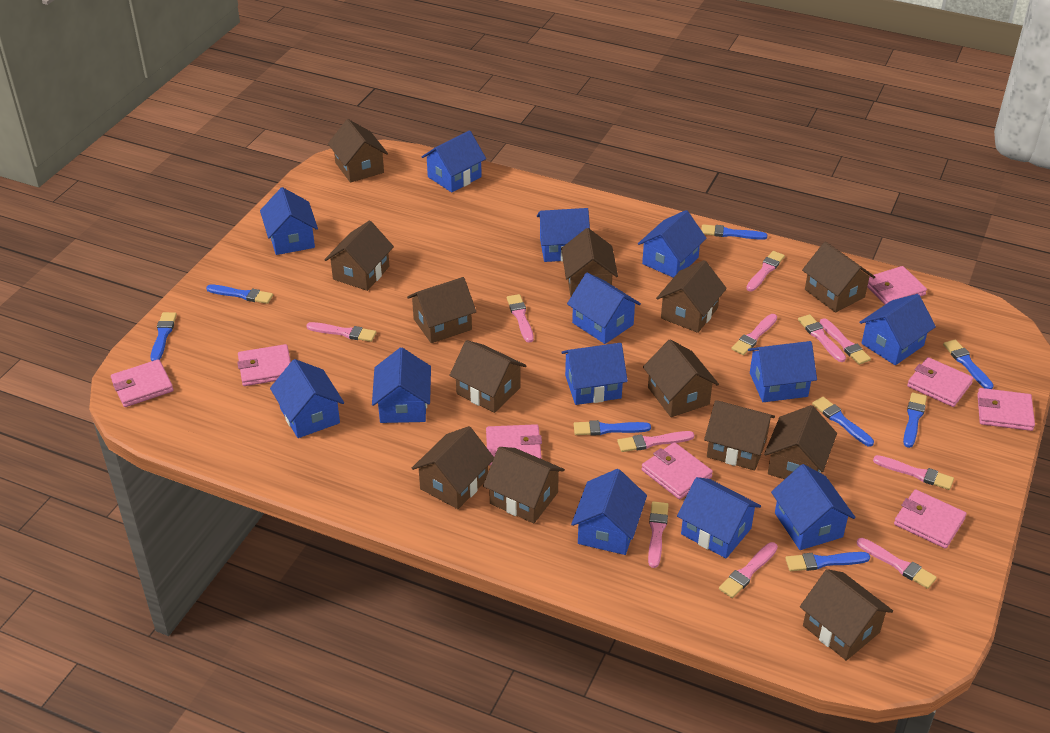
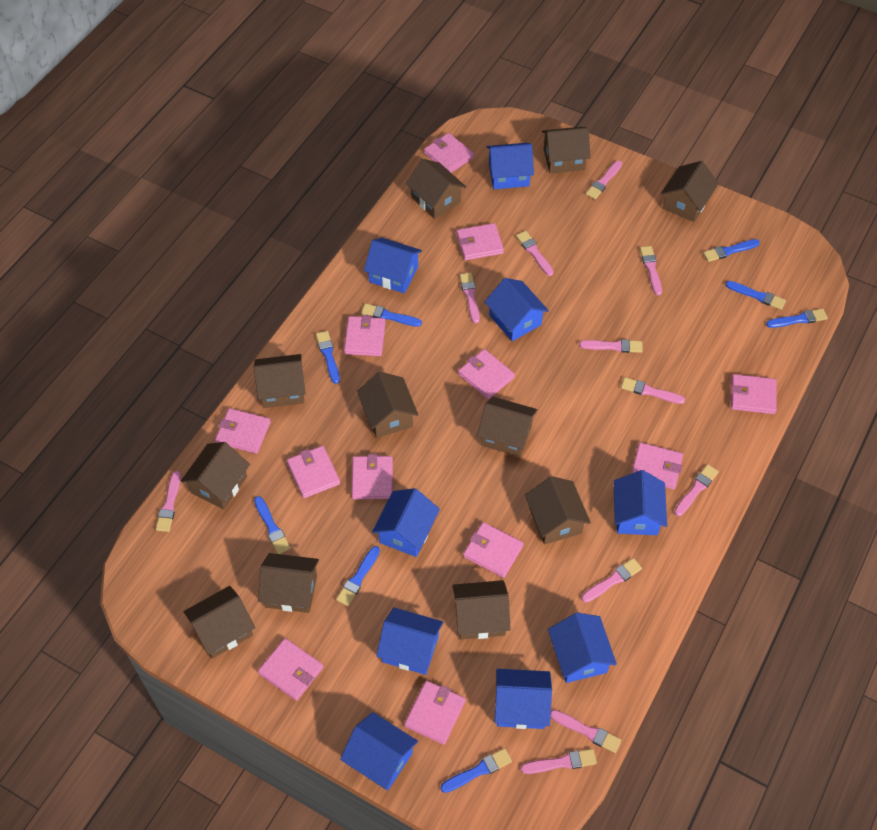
blue house: 13 -> 9
brown house: 13 -> 11
pink wallet: 8 -> 12

